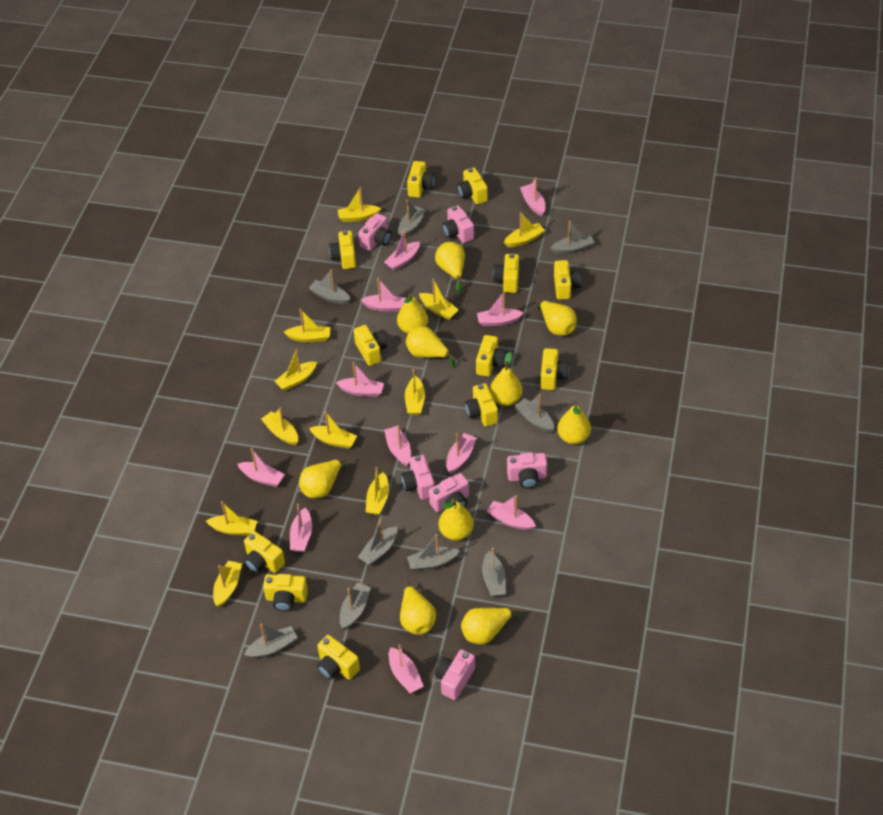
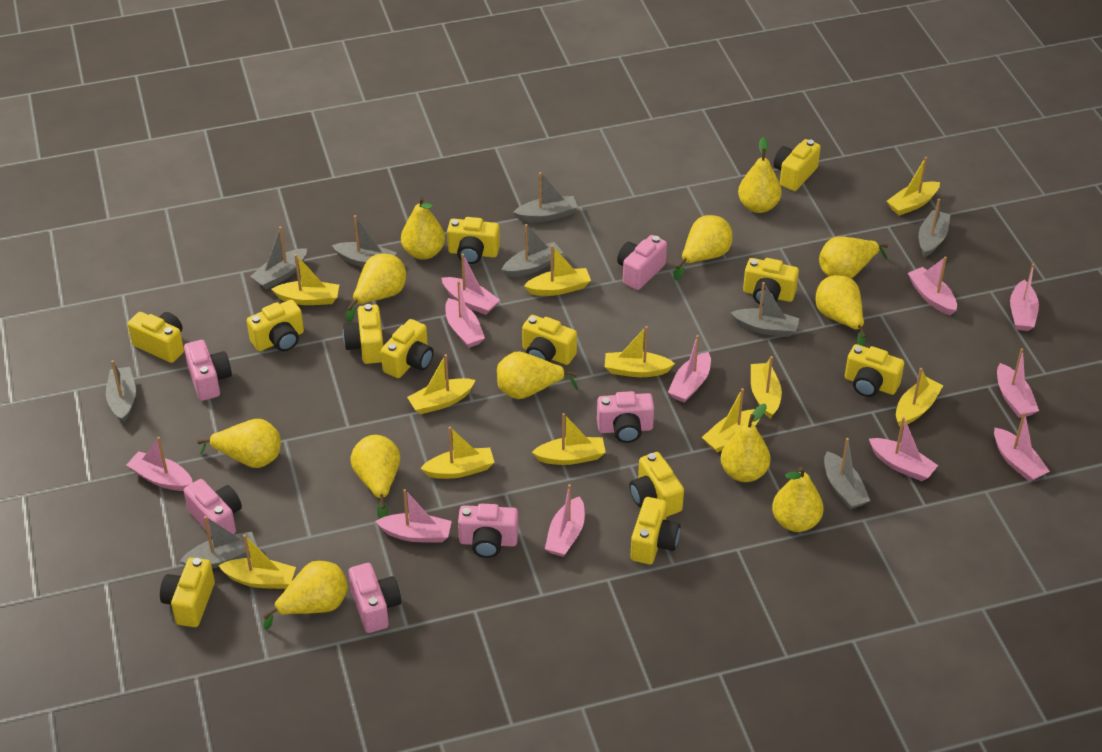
yellow pear: 10 -> 12

